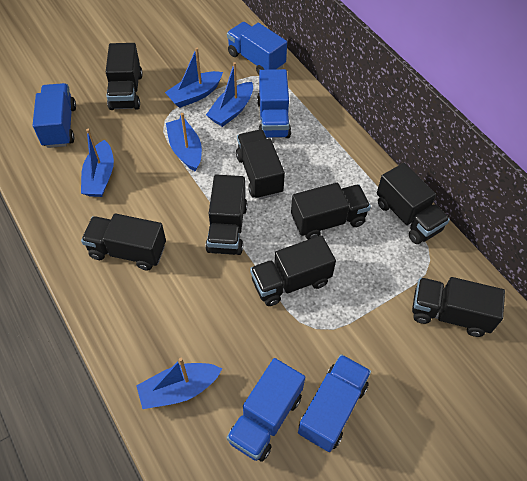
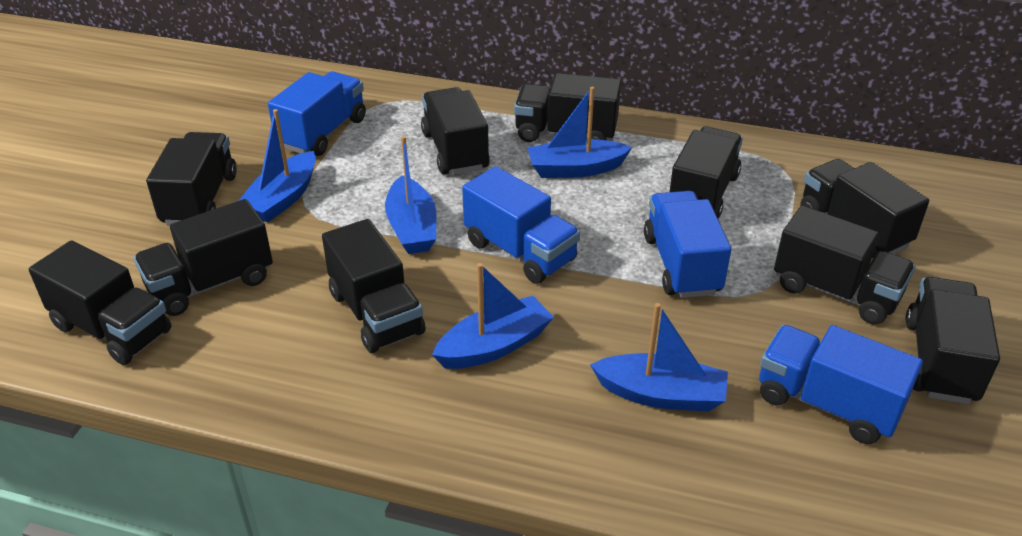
black truck: 8 -> 10
blue truck: 5 -> 4

